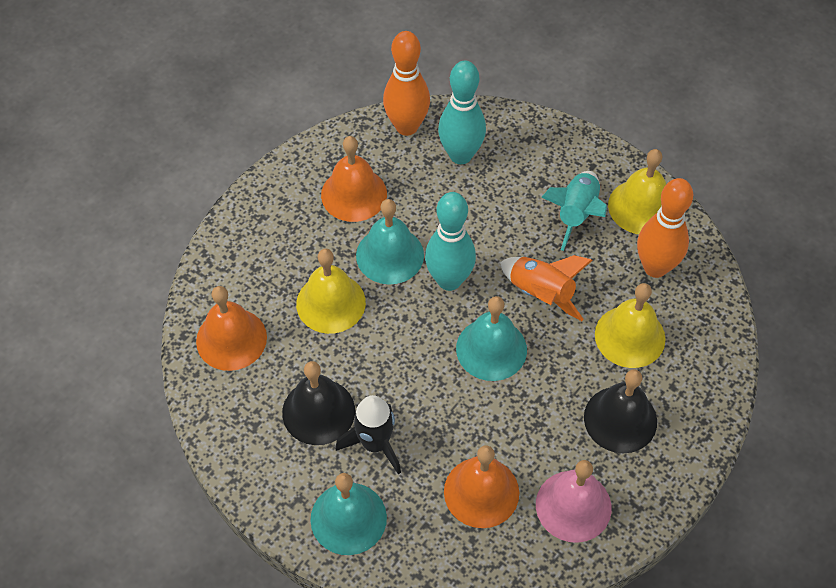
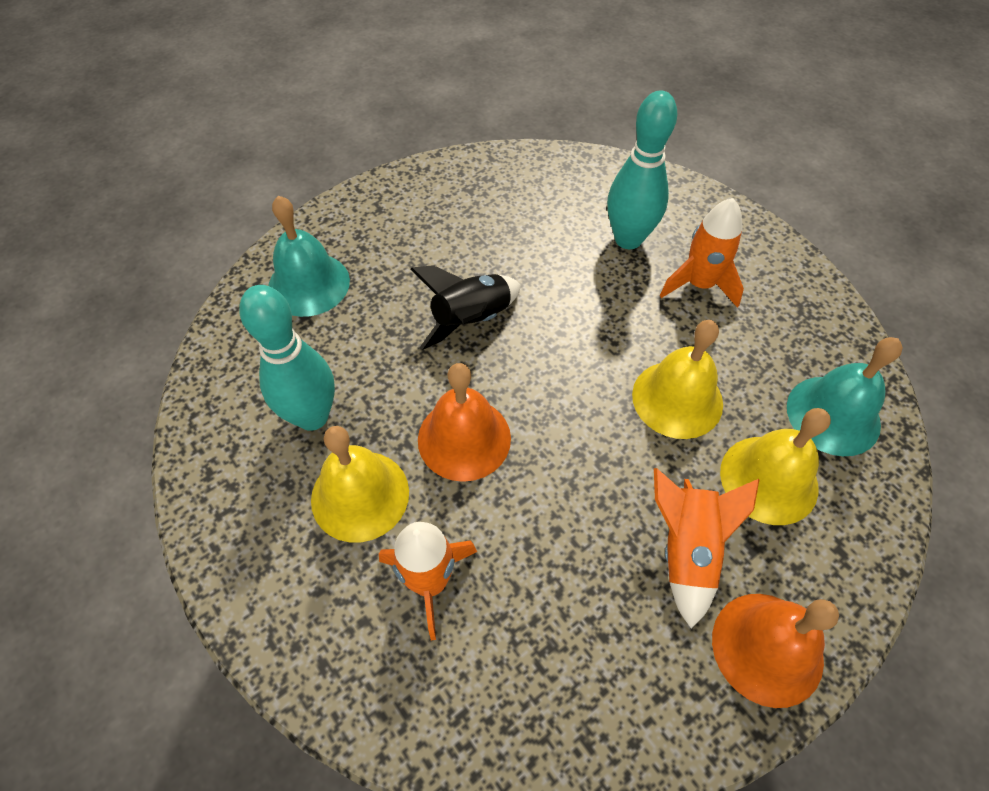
black bell: 2 -> 0
orange bell: 3 -> 2
orange bowling pin: 2 -> 0
orange rocket: 1 -> 3
pink bell: 1 -> 0
turquoise bell: 3 -> 2
turquoise rocket: 1 -> 0

